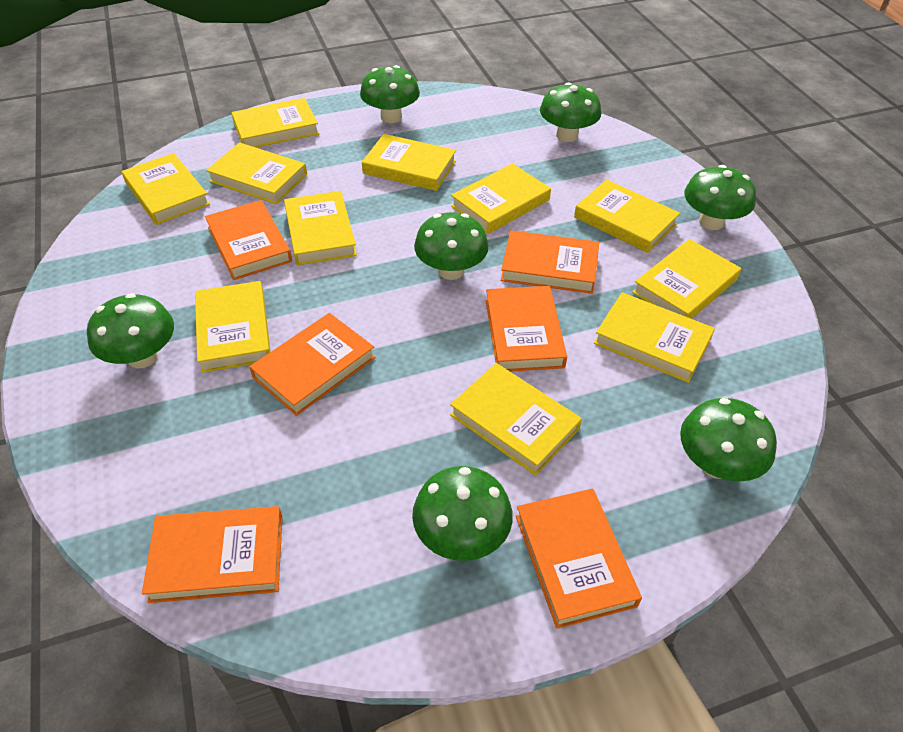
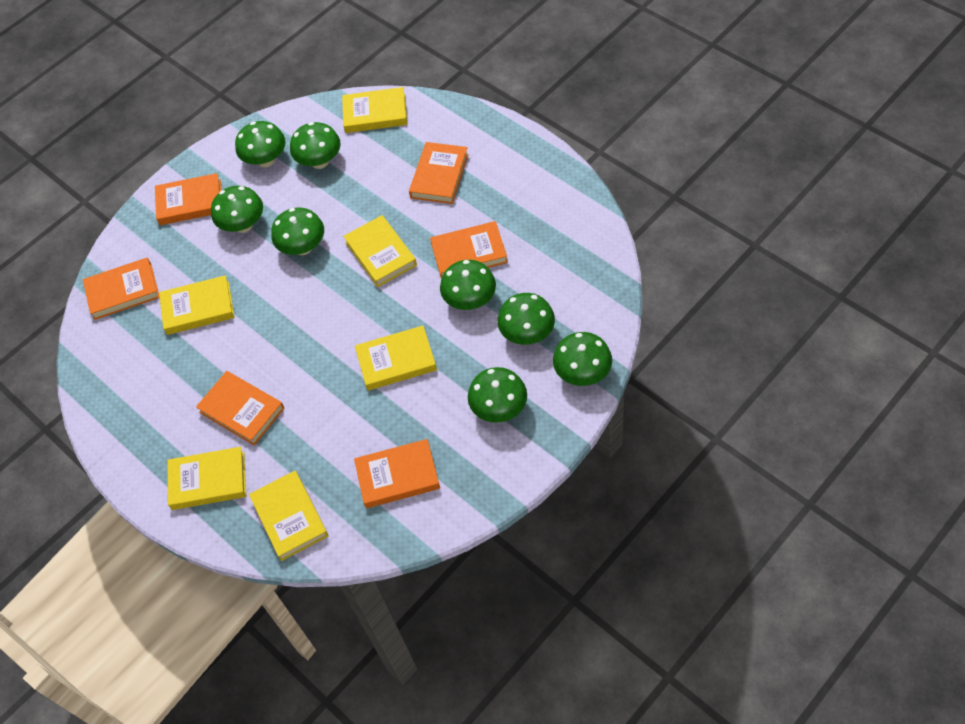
green mushroom: 7 -> 8
yellow book: 11 -> 6

